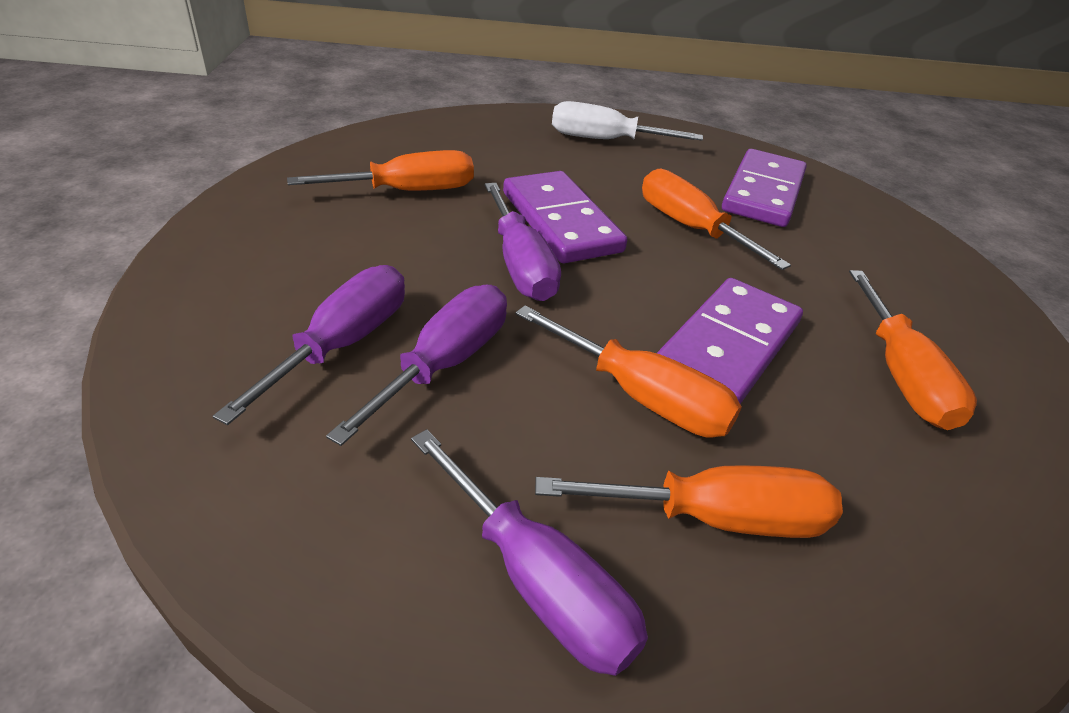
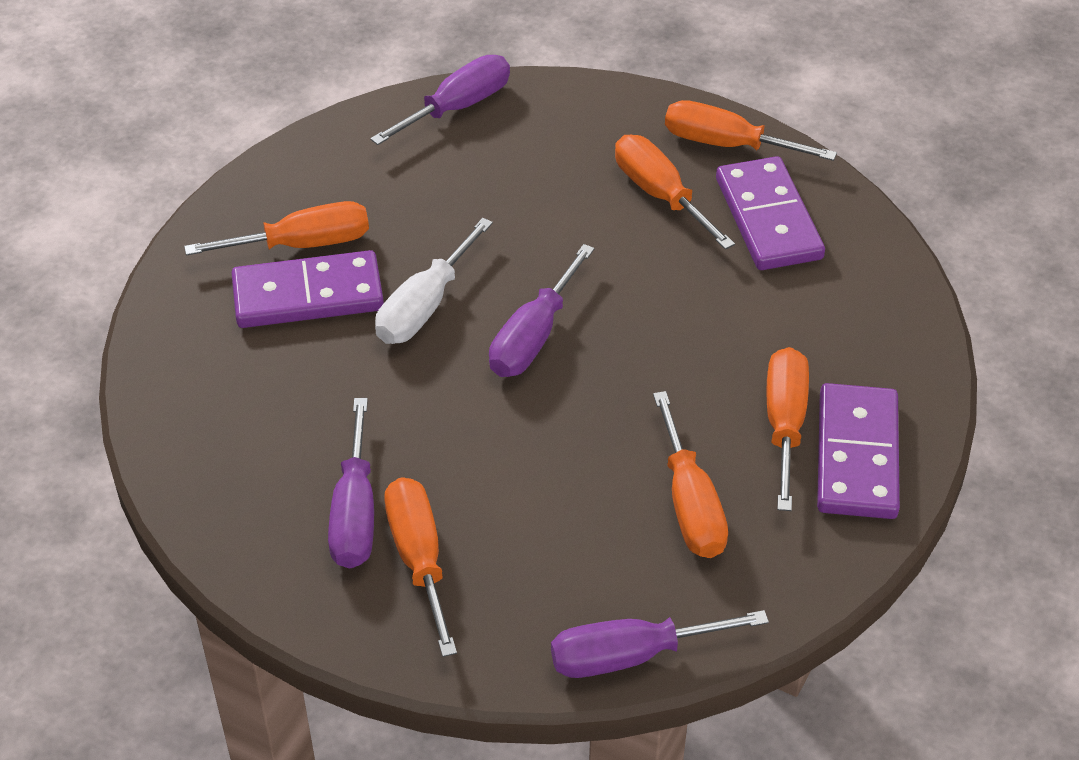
orange screwdriver: 5 -> 6

